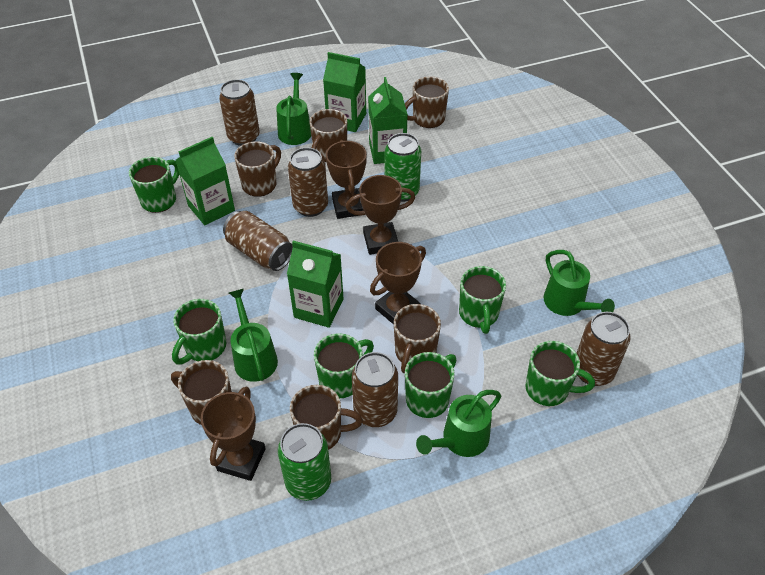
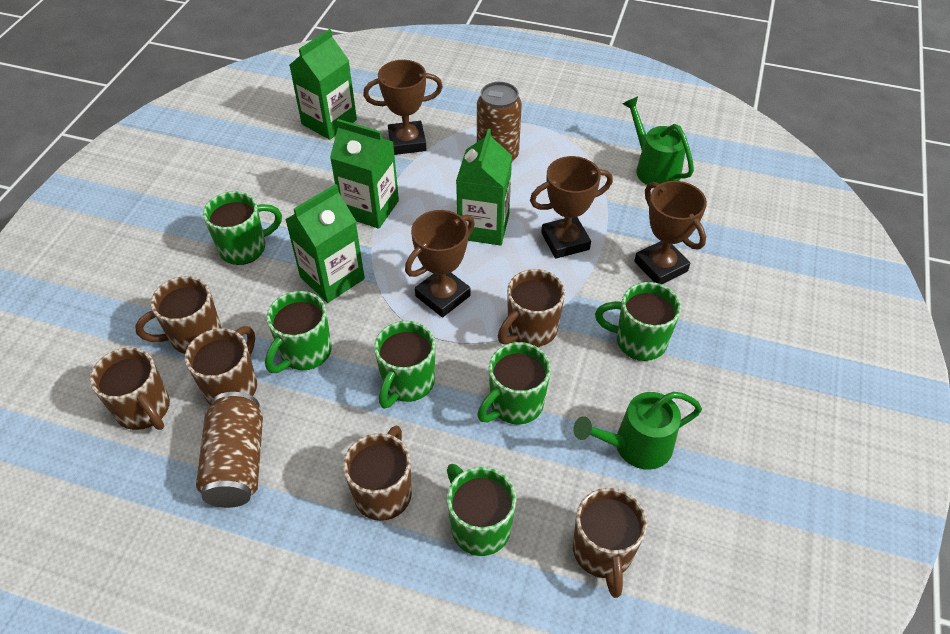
brown can: 5 -> 2
green can: 2 -> 0
green watering can: 4 -> 2

